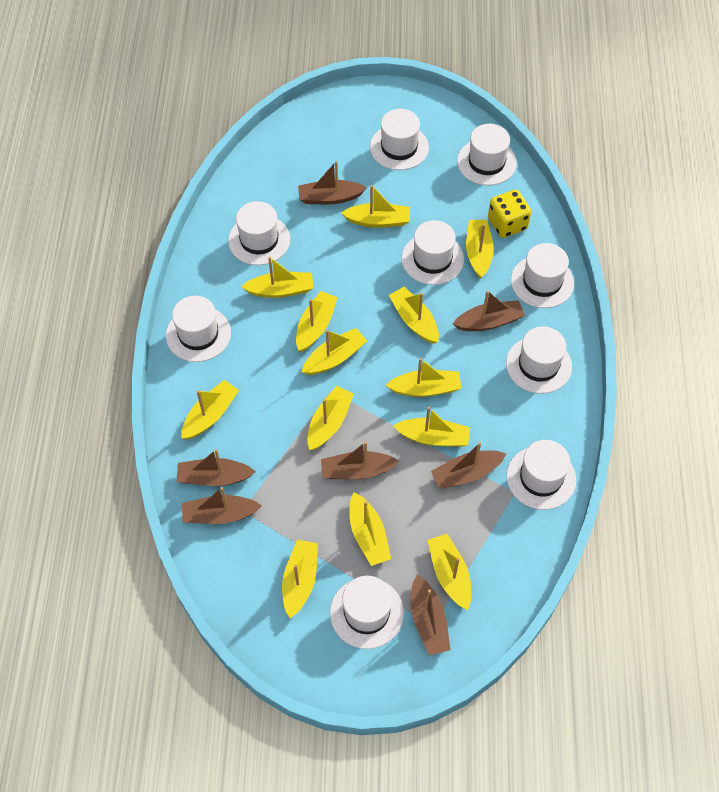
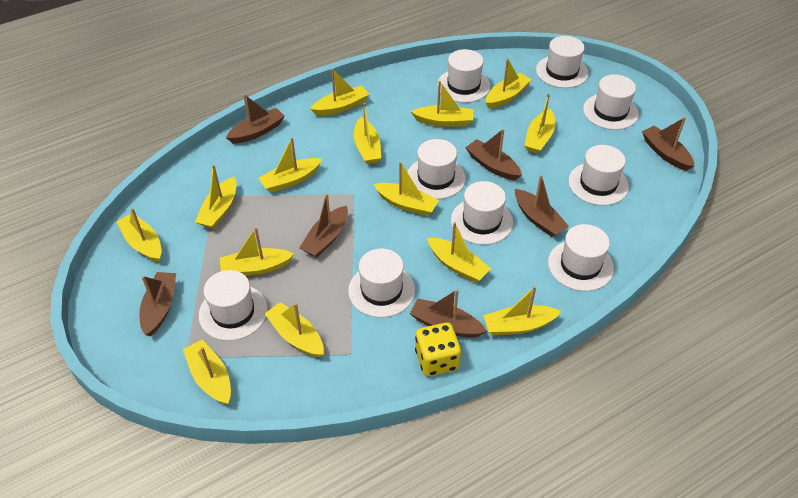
yellow boat: 13 -> 14

